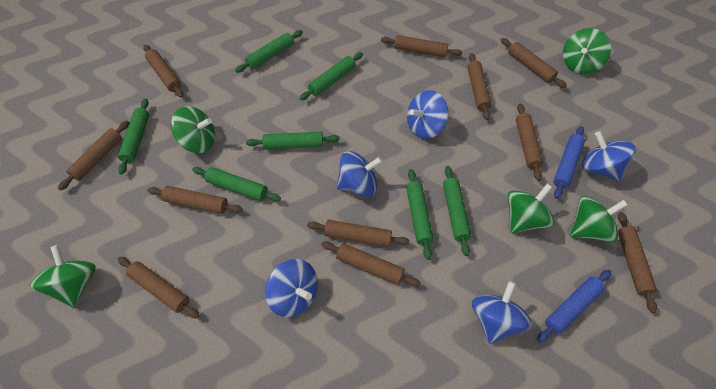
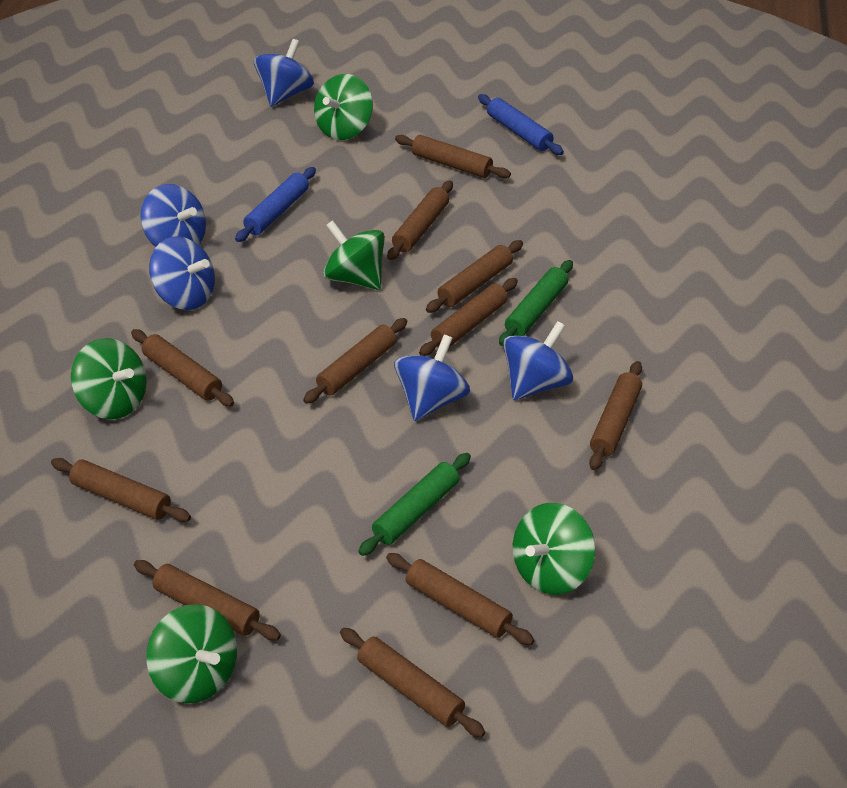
green rolling pin: 7 -> 2

